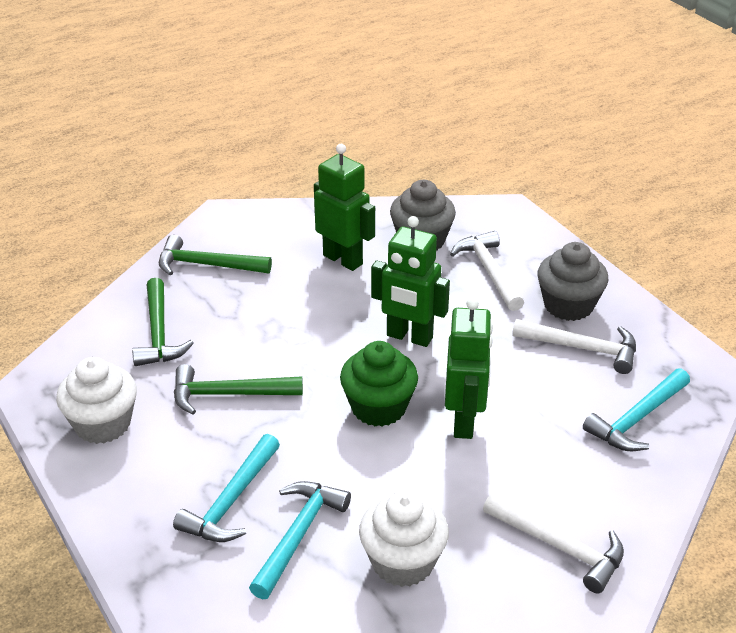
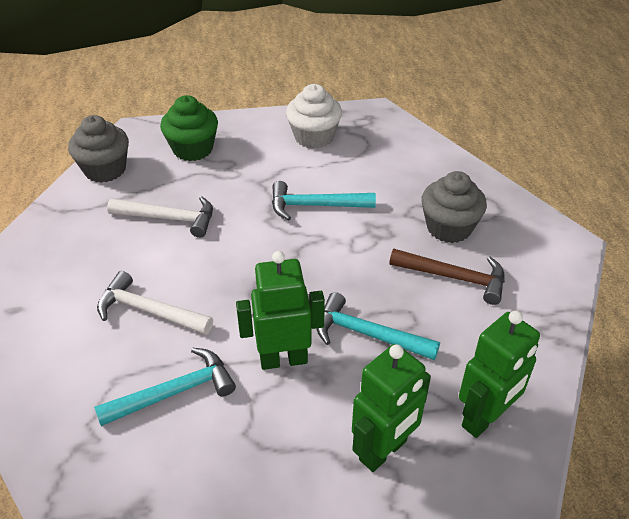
brown hammer: 0 -> 1
green hammer: 3 -> 0
white cupcake: 2 -> 1
white hammer: 3 -> 2

